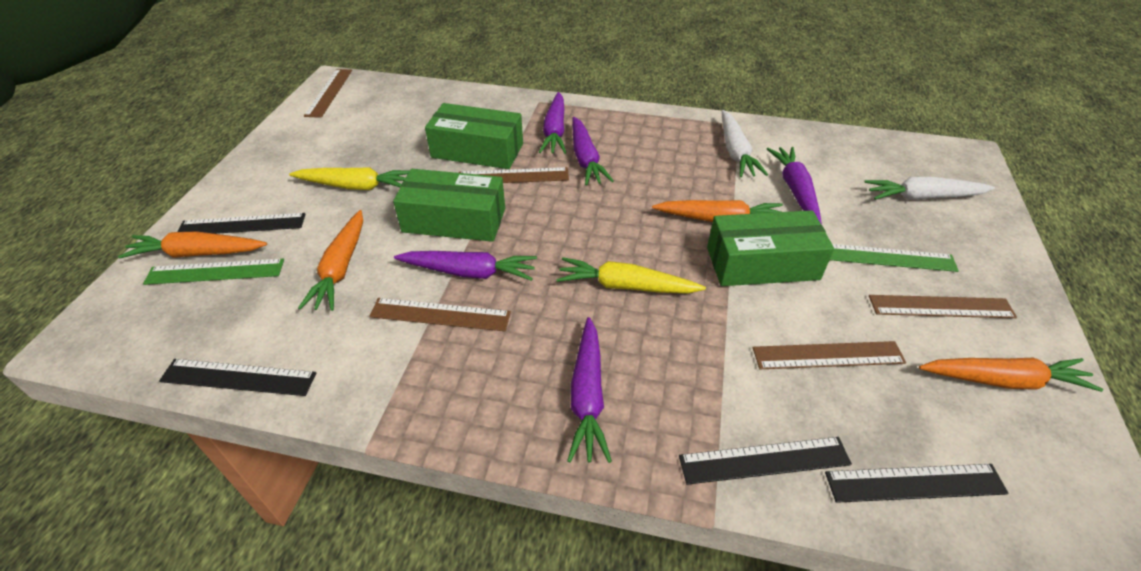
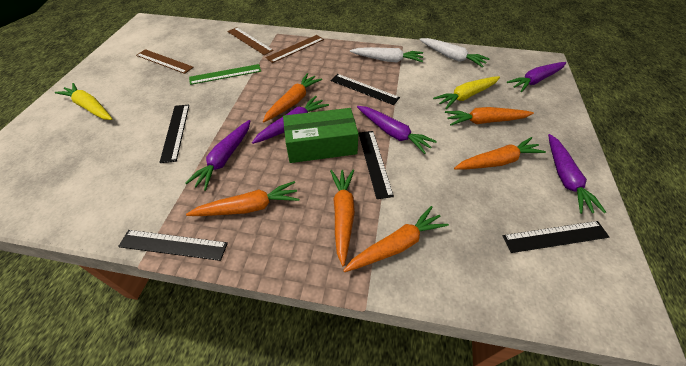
black ruler: 4 -> 5
brown ruler: 5 -> 3
green box: 3 -> 1
green ruler: 2 -> 1
orange carrot: 4 -> 6

